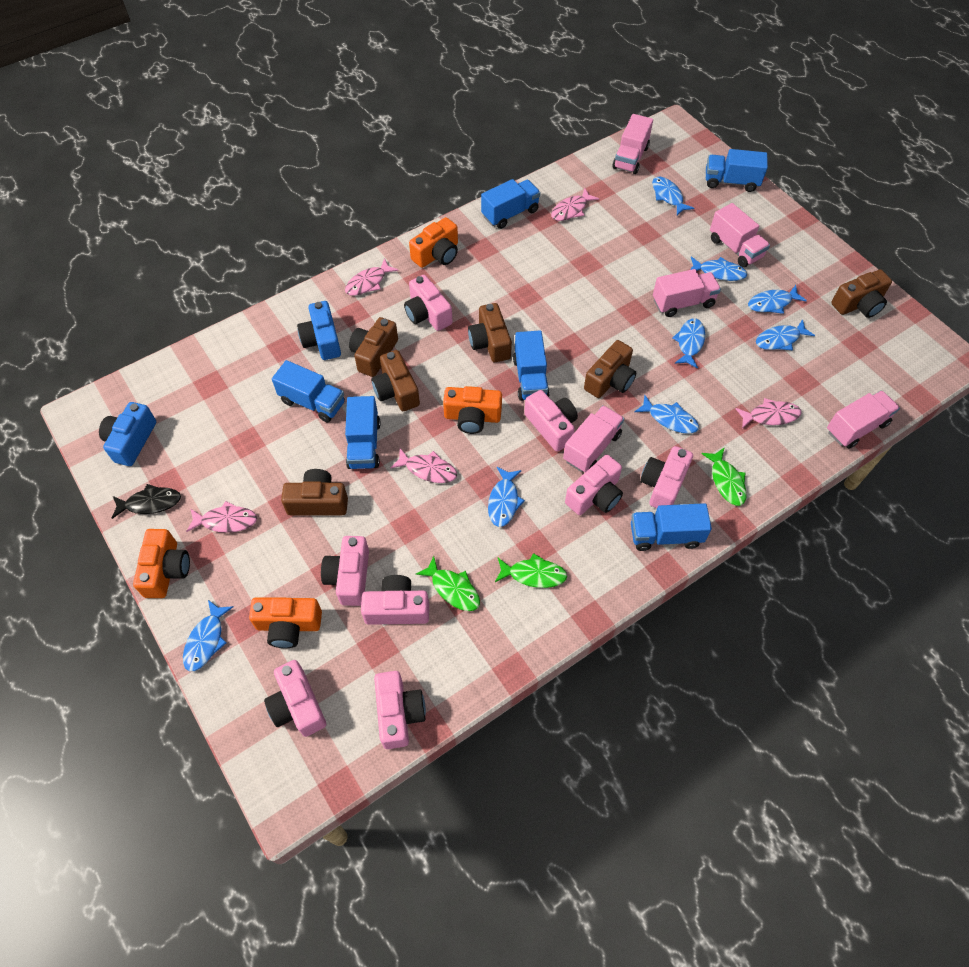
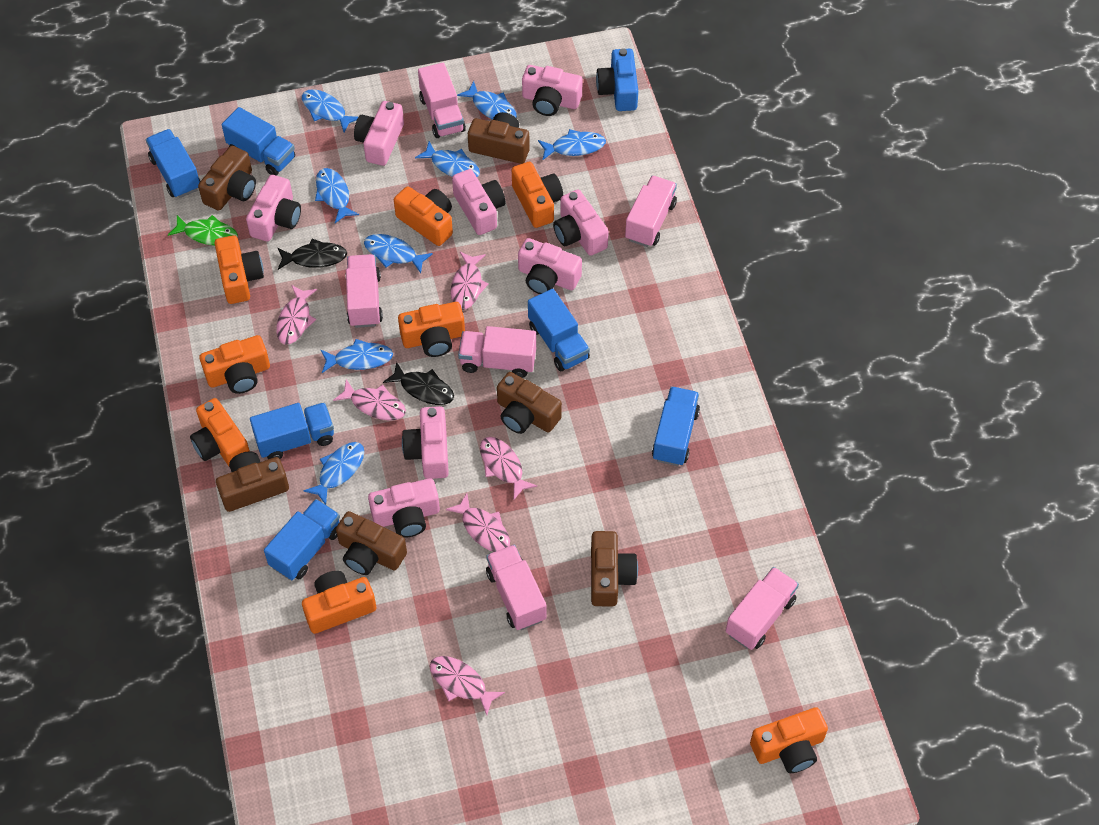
black fish: 1 -> 2
blue camera: 2 -> 1
green fish: 3 -> 1
orange camera: 4 -> 8
pink fish: 5 -> 6
pink truck: 5 -> 6

